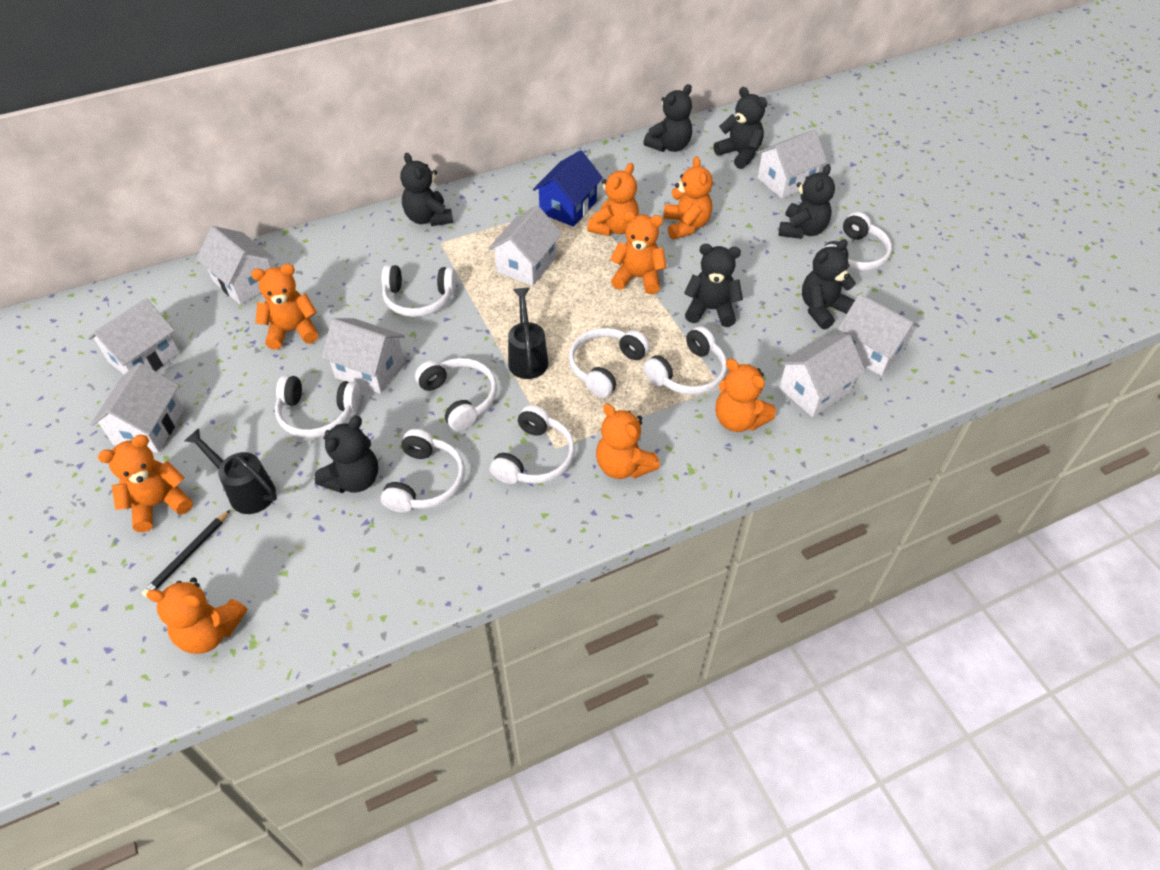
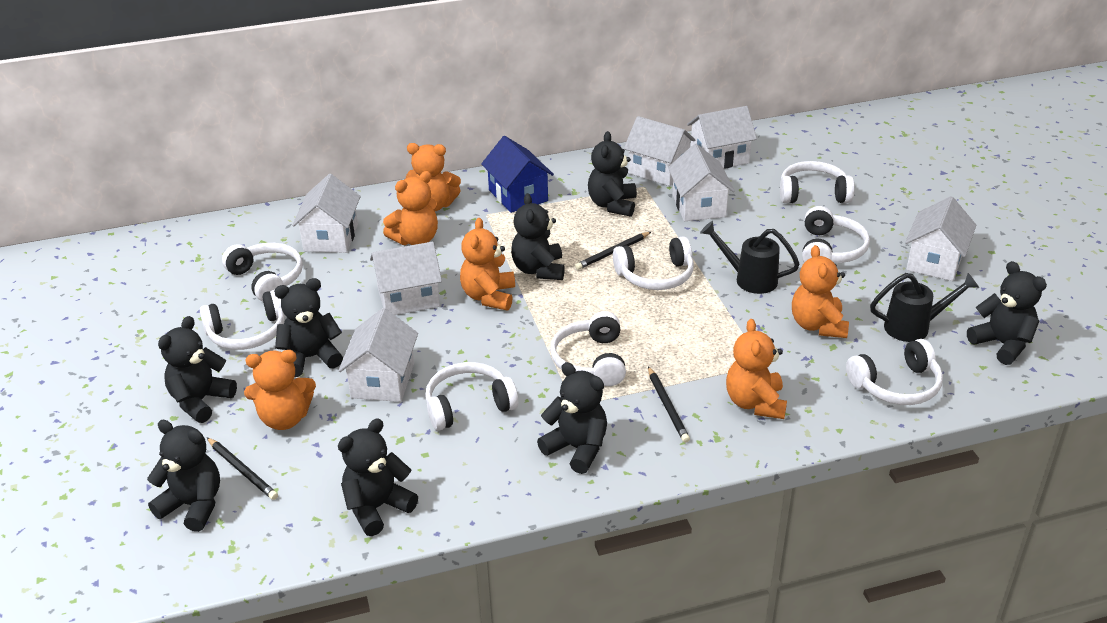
black pencil: 1 -> 3
black teddy bear: 7 -> 8
orange teddy bear: 8 -> 6
white house: 8 -> 7

